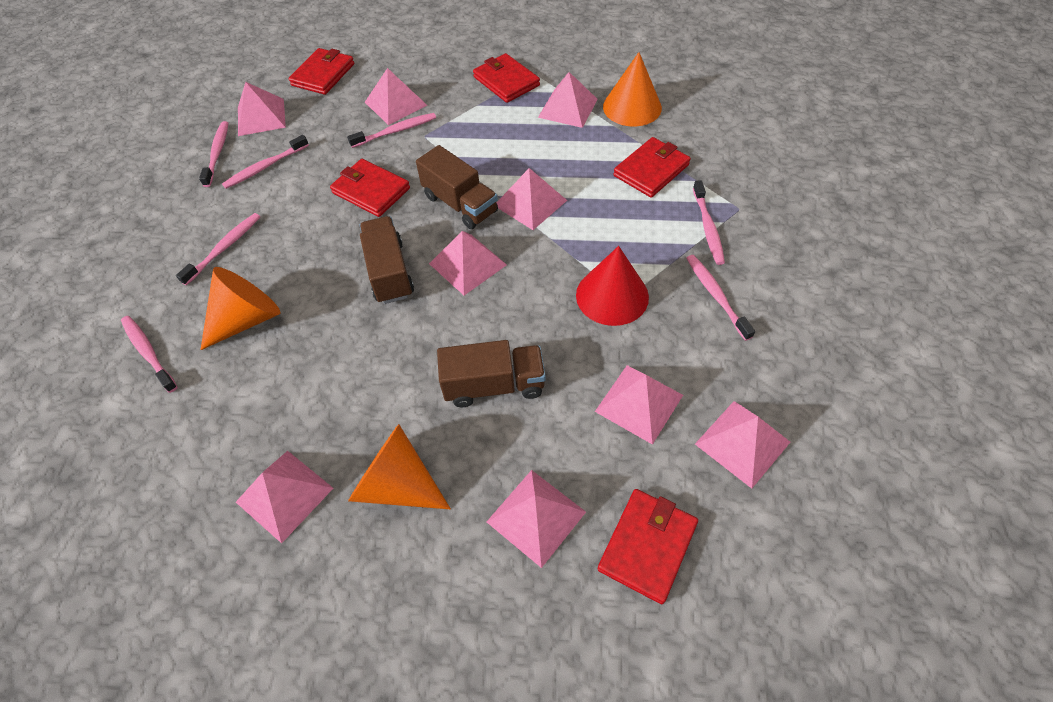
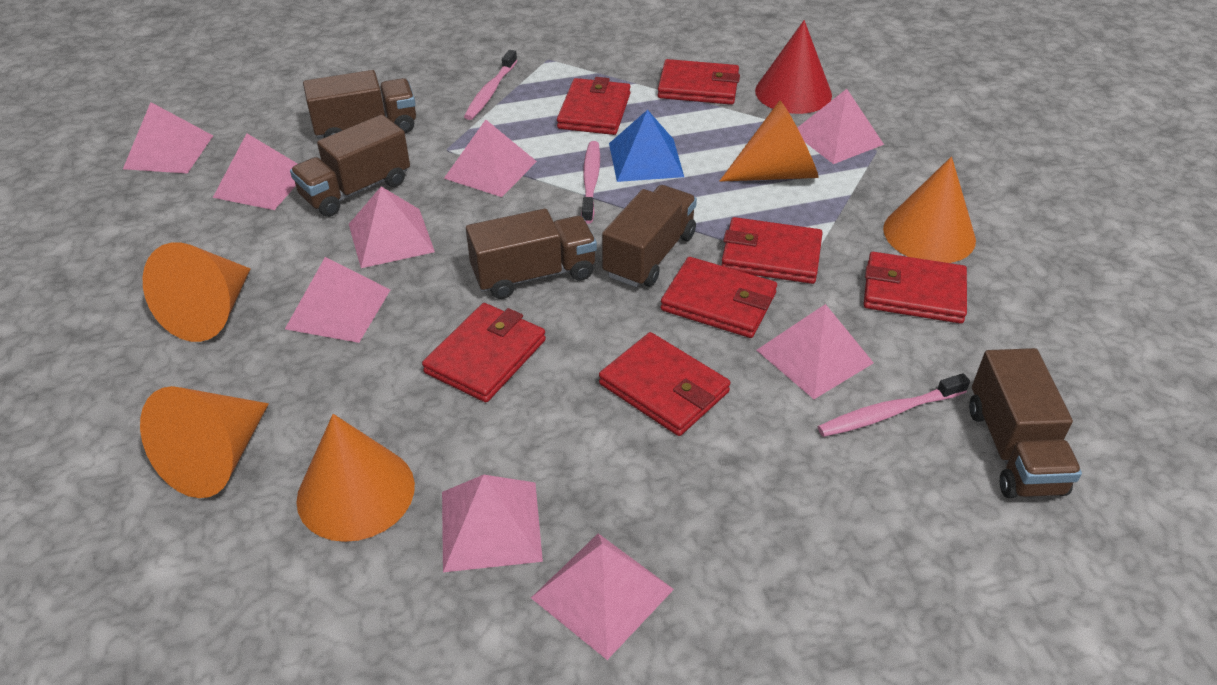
blue pyramid: 0 -> 1
brown truck: 3 -> 5
orange cone: 3 -> 5
pink toothbrush: 7 -> 3
red wallet: 5 -> 7

